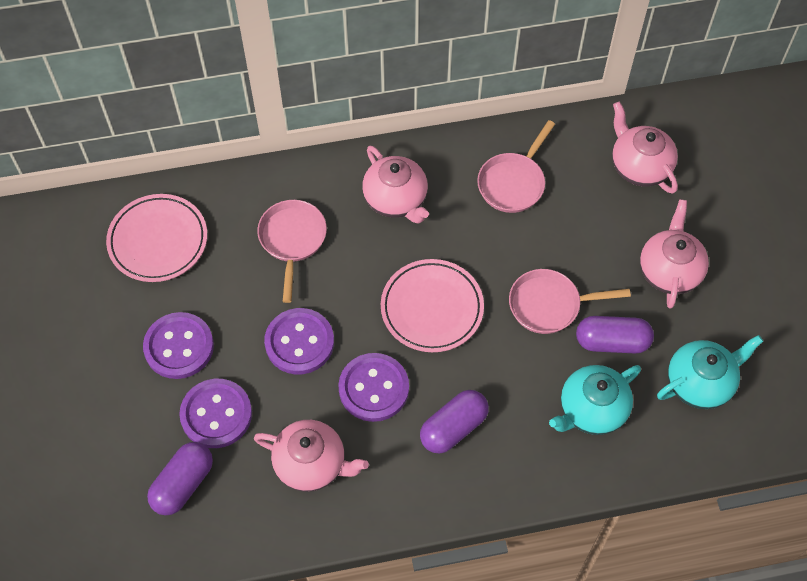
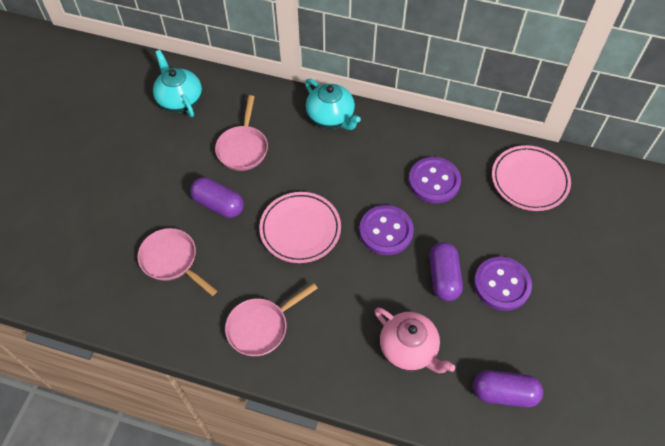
pink teapot: 4 -> 1
purple button: 4 -> 3

